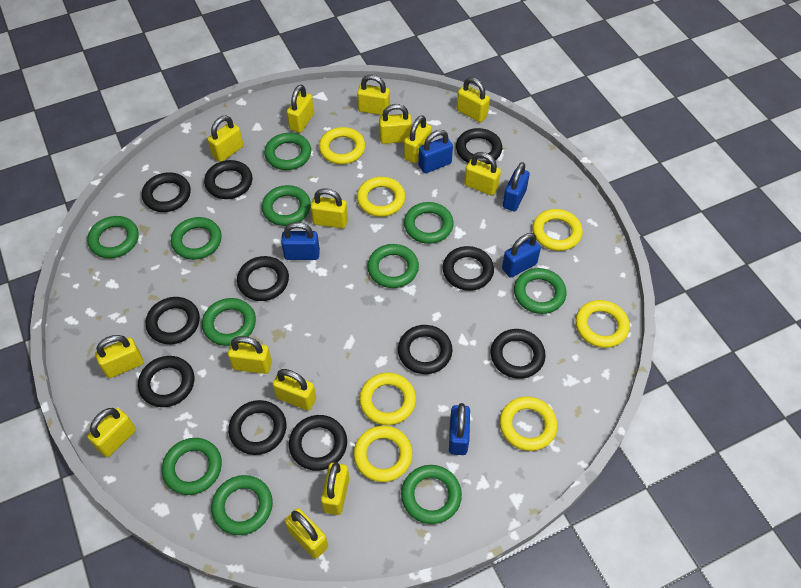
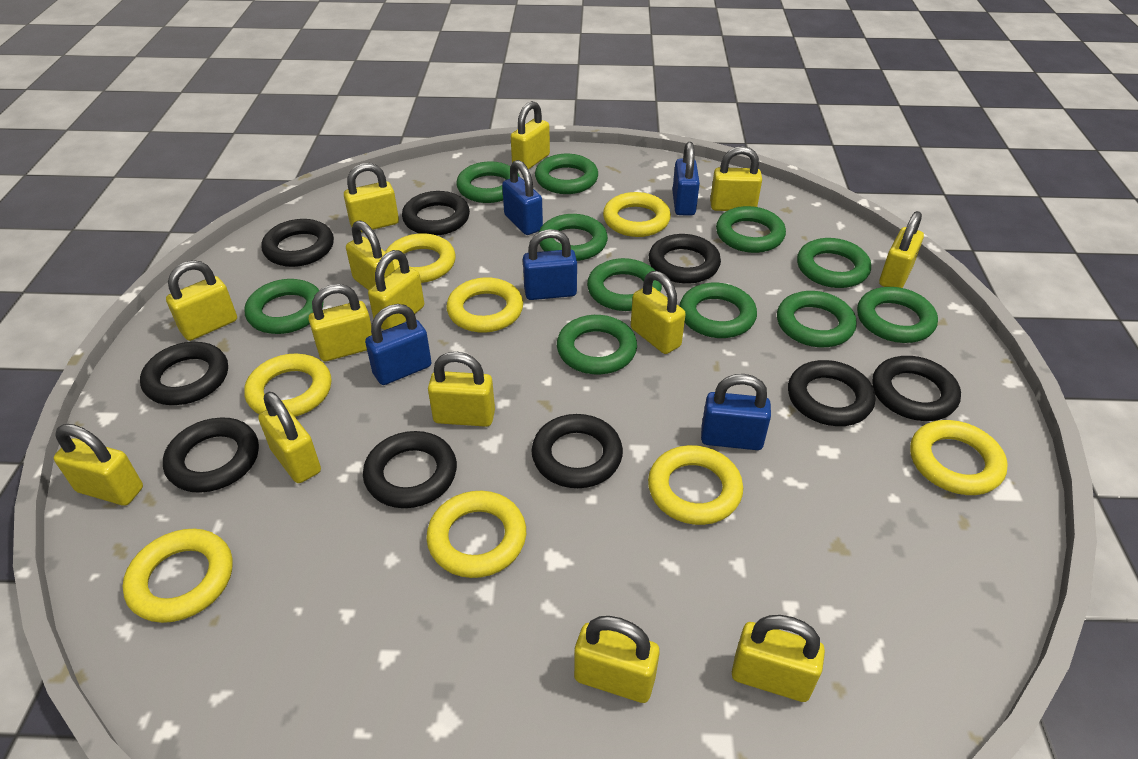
black ring: 11 -> 9
yellow ring: 7 -> 8

